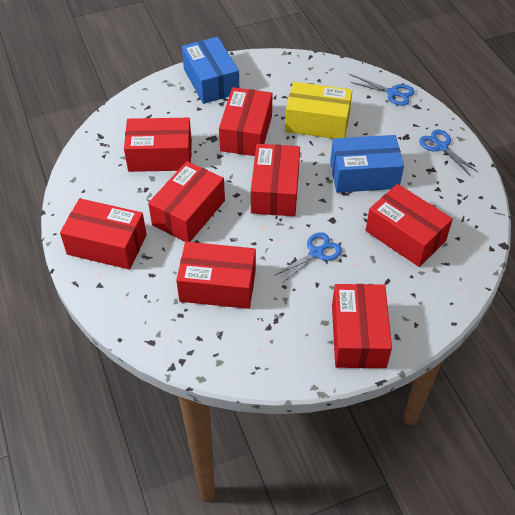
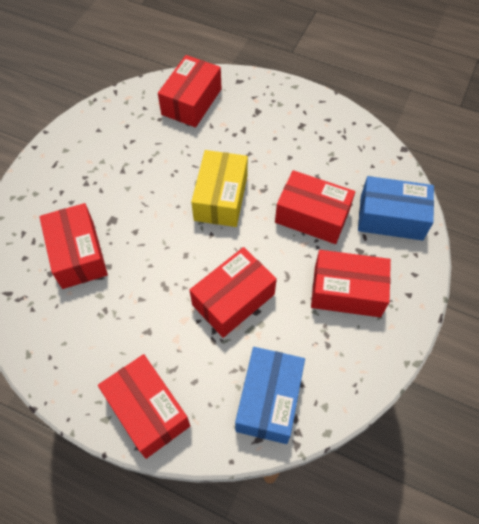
blue scissors: 3 -> 0
red box: 8 -> 6

